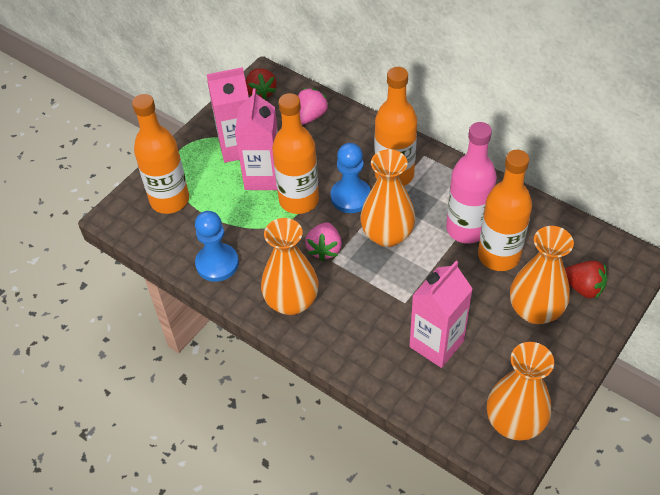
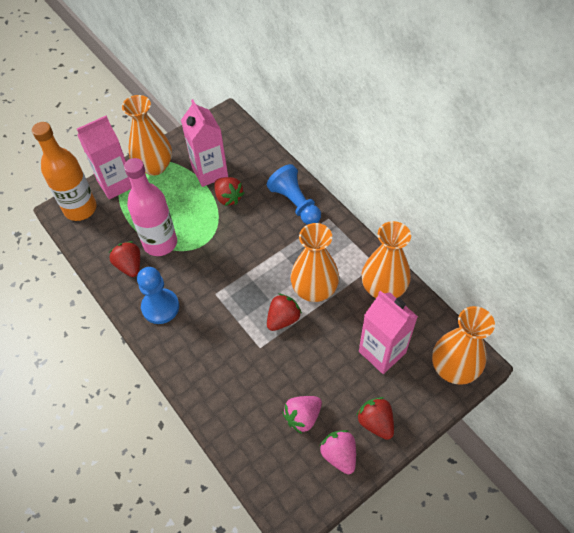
orange bottle: 4 -> 1
red strawberry: 2 -> 4

